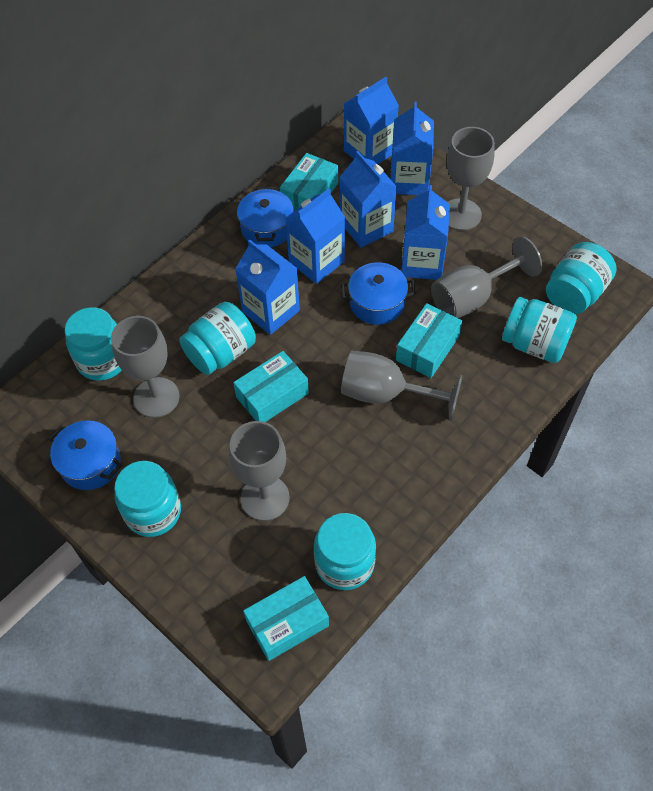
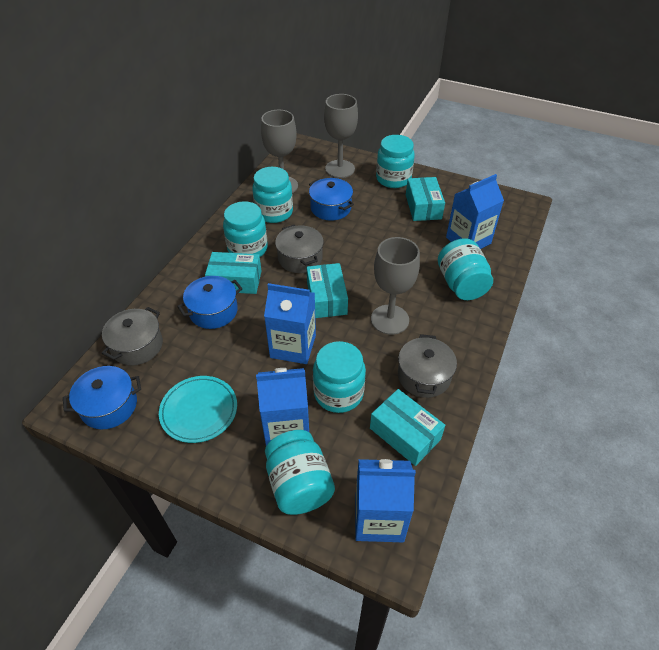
blue carton: 6 -> 4
grey goblet: 5 -> 3
grey pot: 0 -> 3
turquoise plate: 0 -> 1

